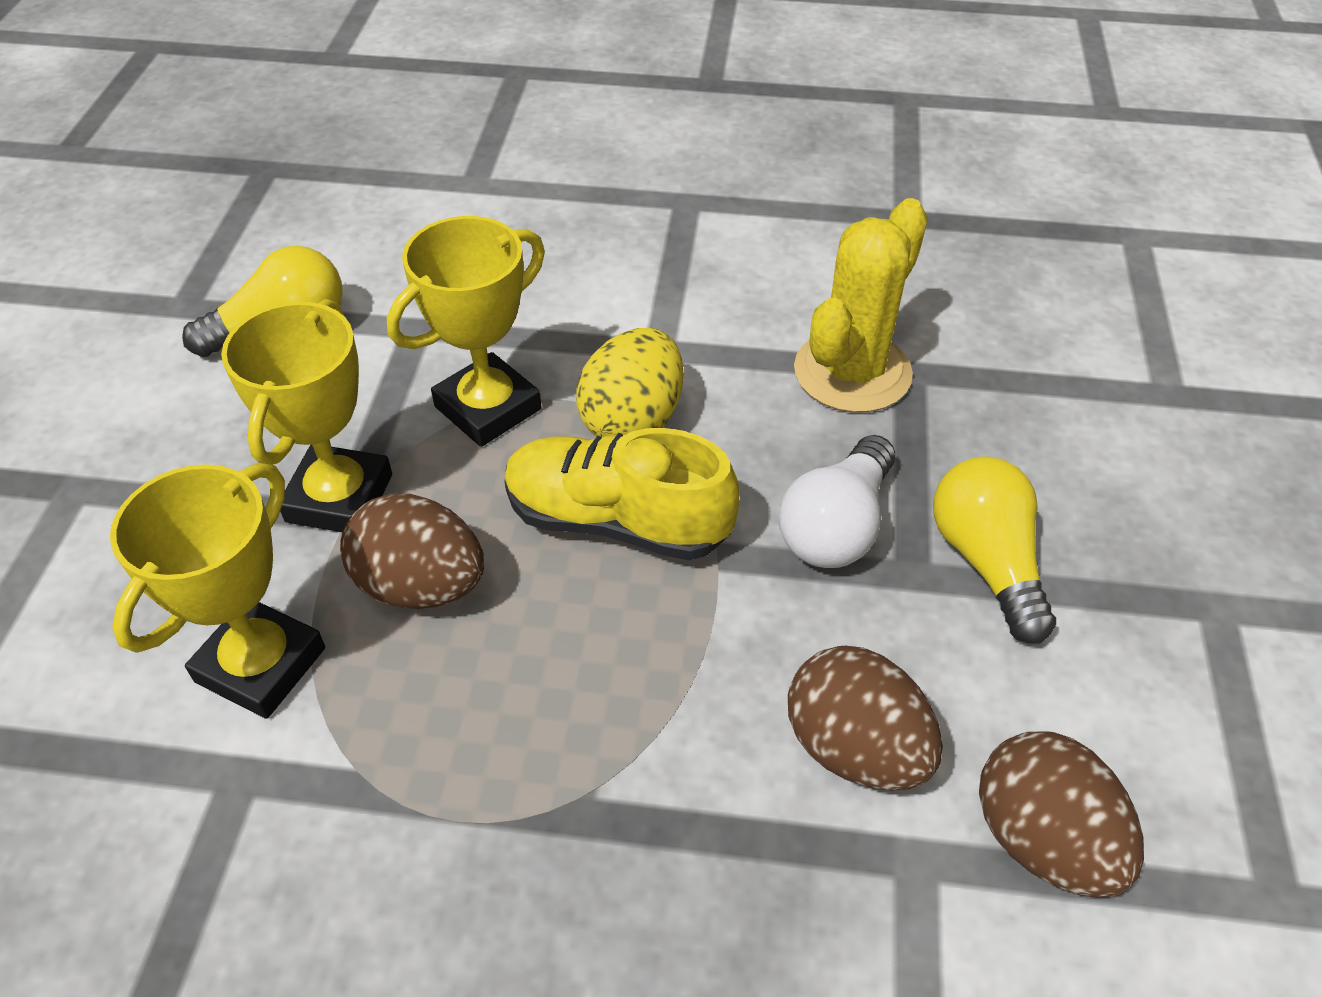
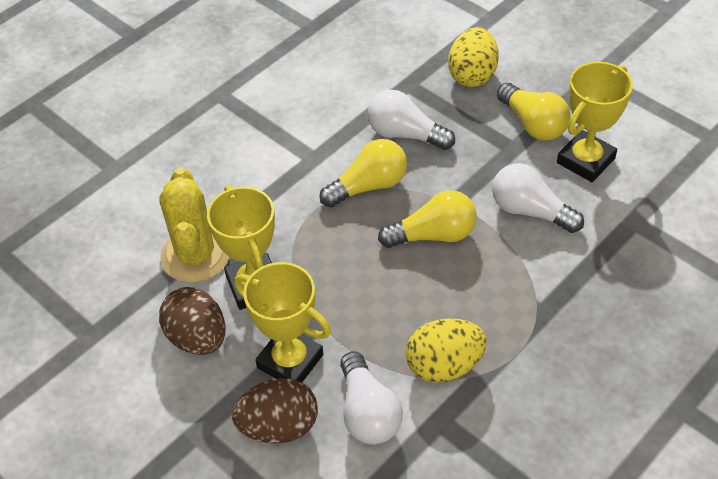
brown egg: 3 -> 2
white light bulb: 1 -> 3
yellow egg: 1 -> 2
yellow light bulb: 2 -> 3
yellow shoe: 1 -> 0

